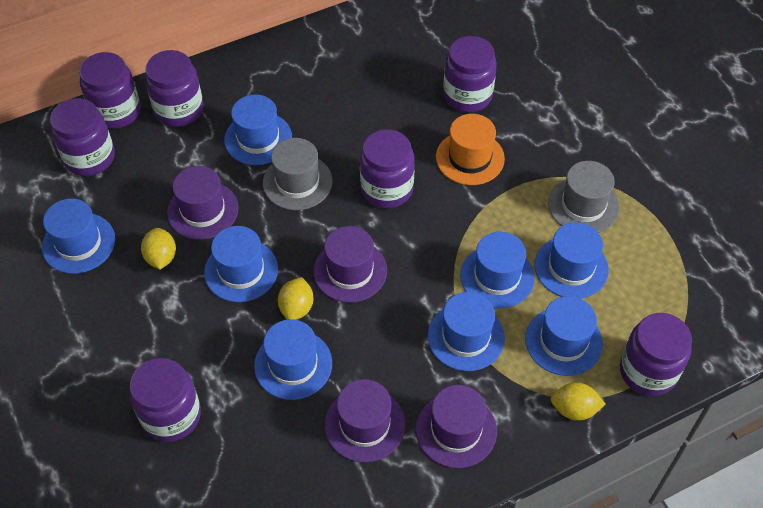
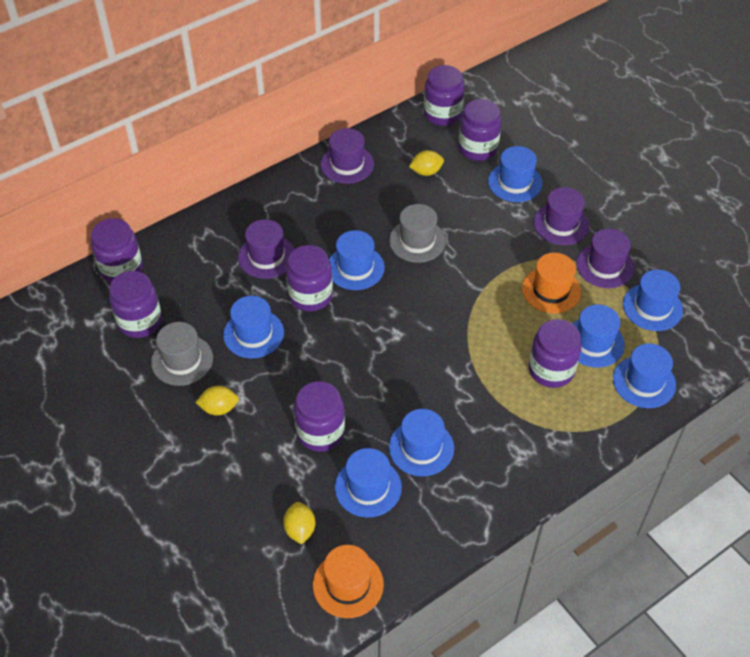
orange hat: 1 -> 2

